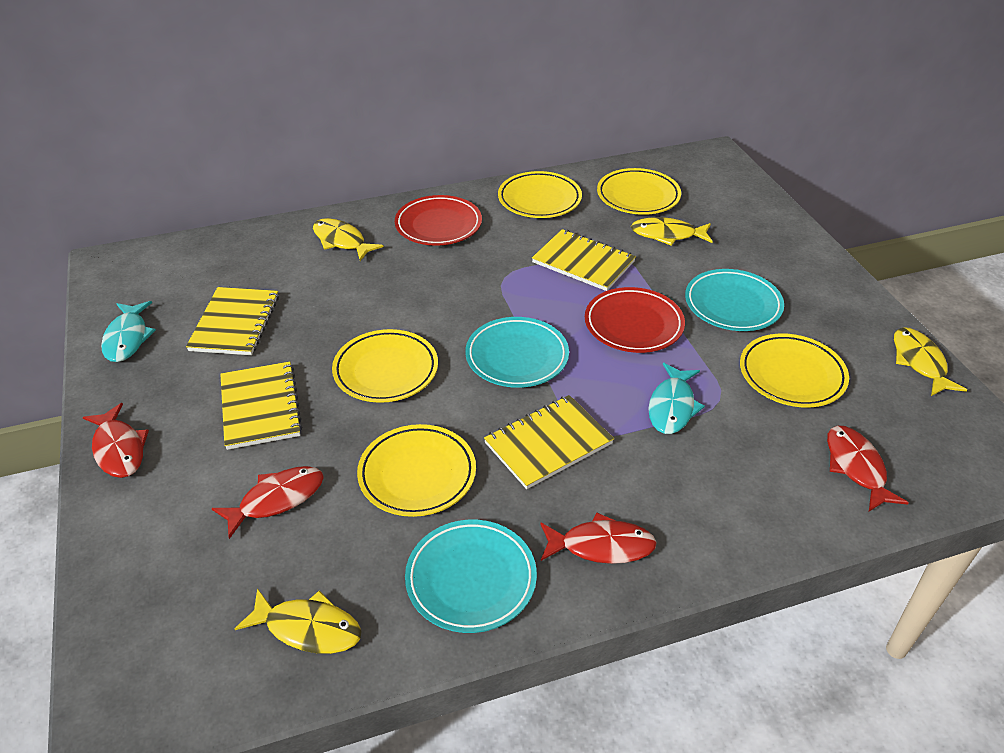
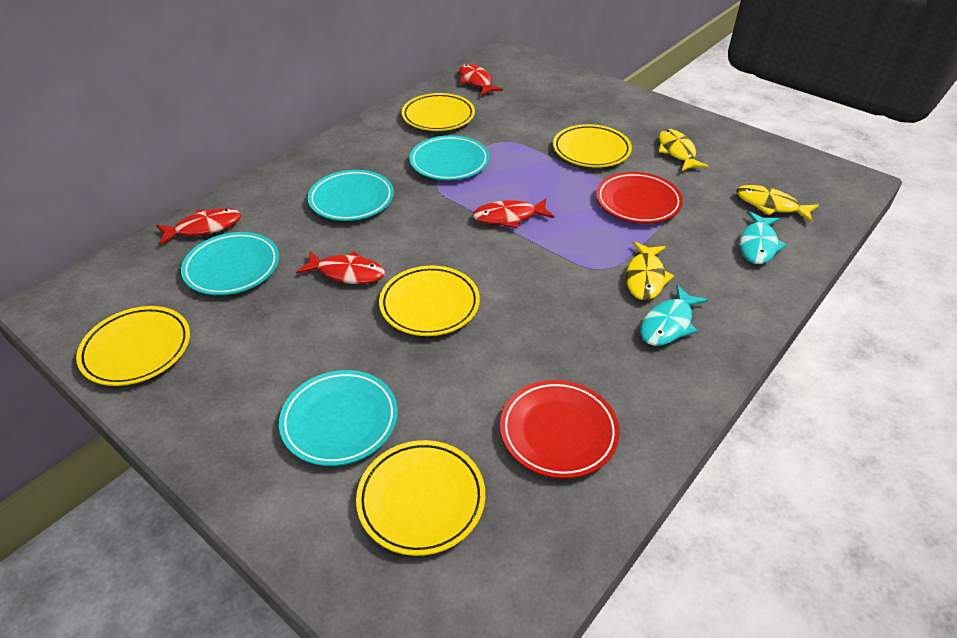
turquoise plate: 3 -> 4
yellow fish: 4 -> 3
yellow notebook: 4 -> 0

